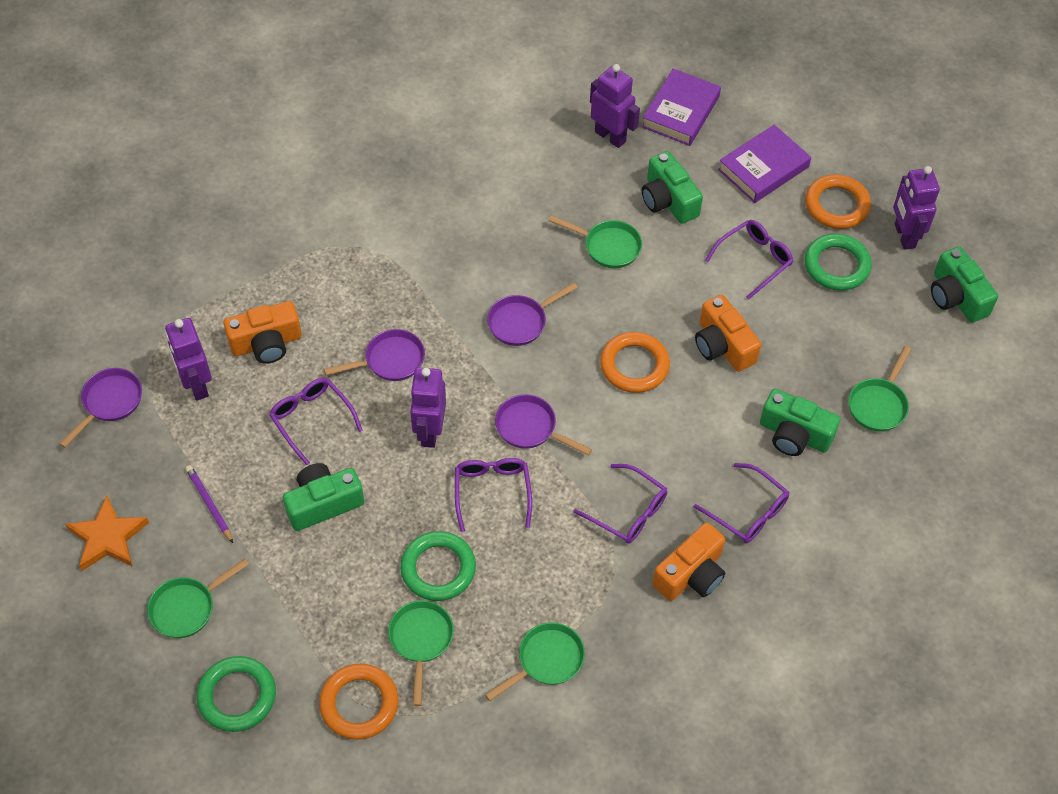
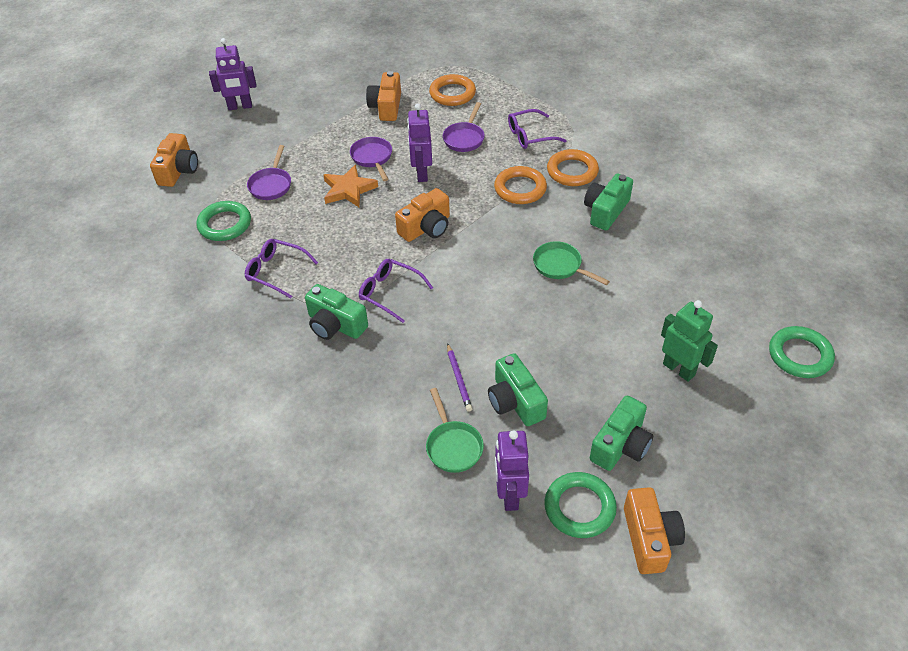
green pan: 5 -> 2
green robot: 0 -> 1
orange camera: 3 -> 4
purple book: 2 -> 0
purple glasses: 5 -> 3
purple pan: 4 -> 3
purple robot: 4 -> 3

